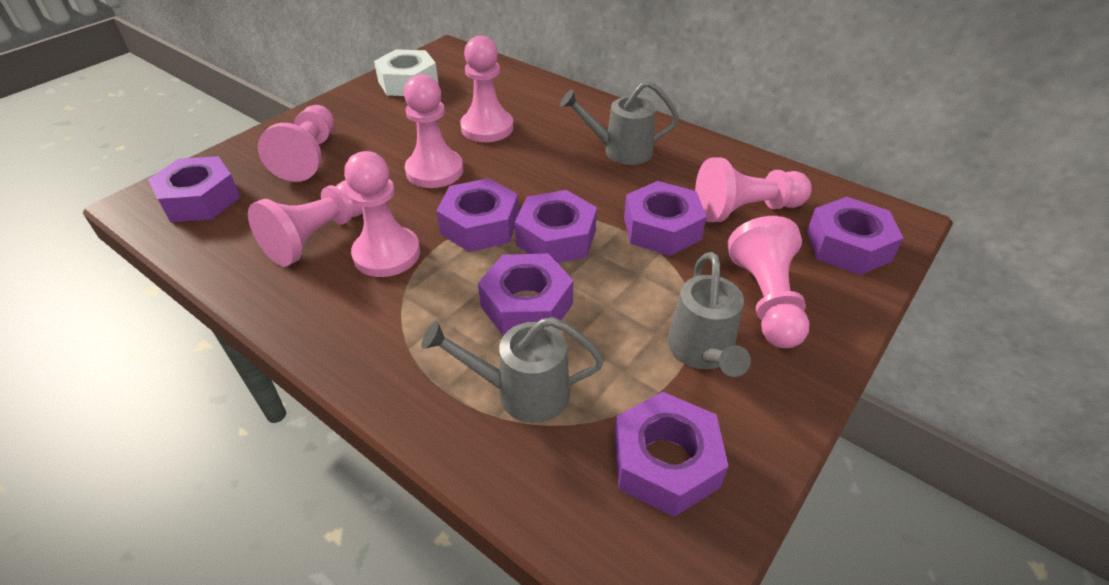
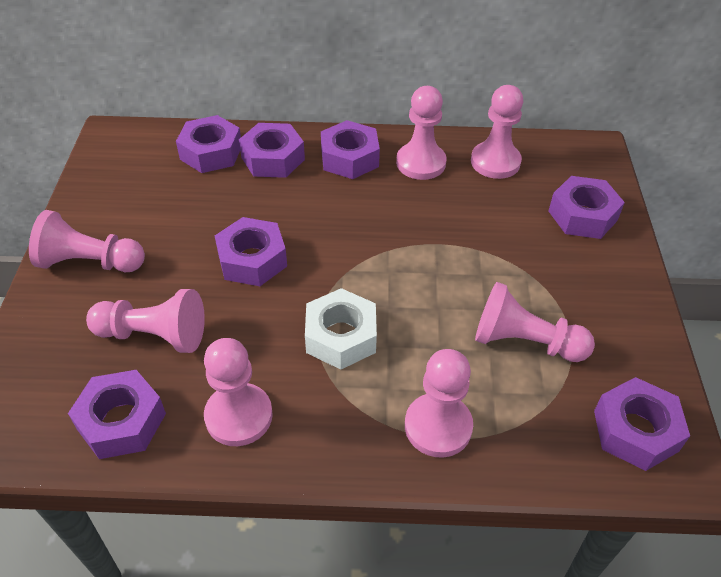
grey watering can: 3 -> 0

